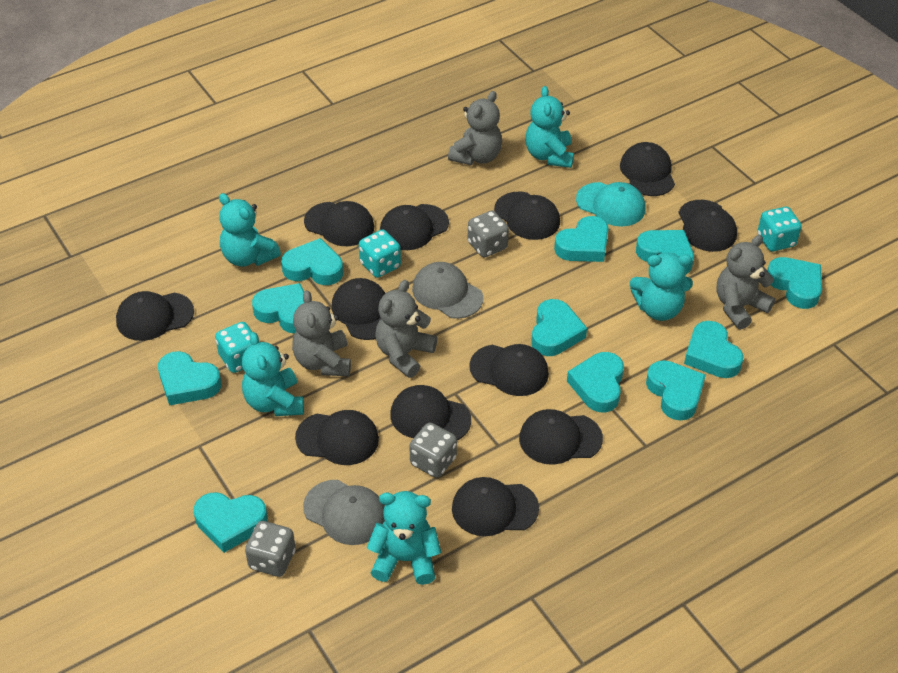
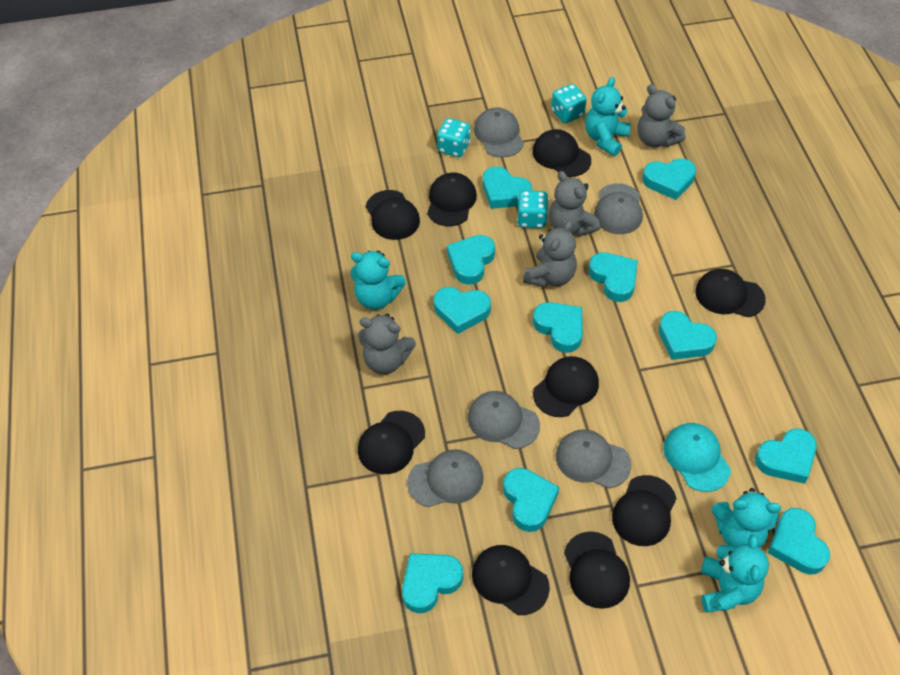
black cap: 12 -> 9
grey cap: 2 -> 5
grey dice: 3 -> 0
turquoise teddy bear: 5 -> 4

